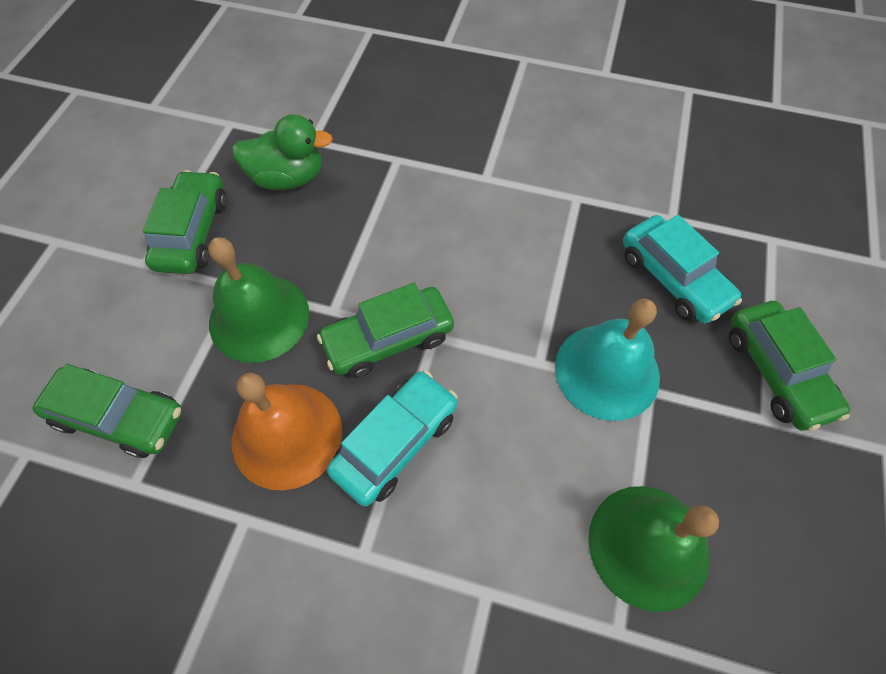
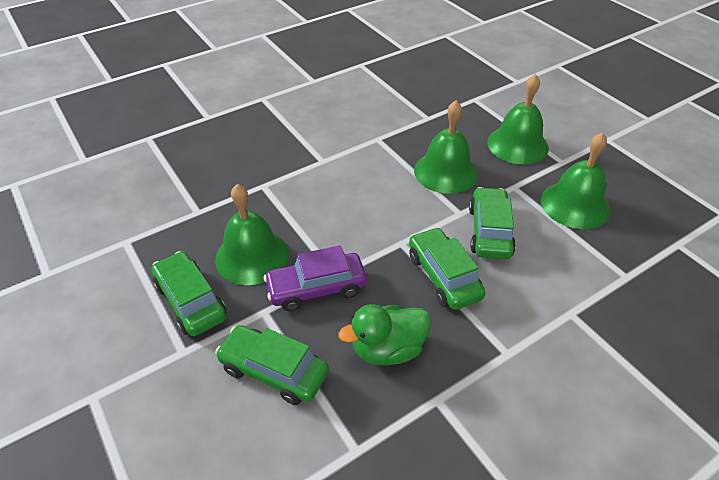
green bell: 2 -> 4
orange bell: 1 -> 0
purple car: 0 -> 1
turquoise bell: 1 -> 0
turquoise car: 2 -> 0

